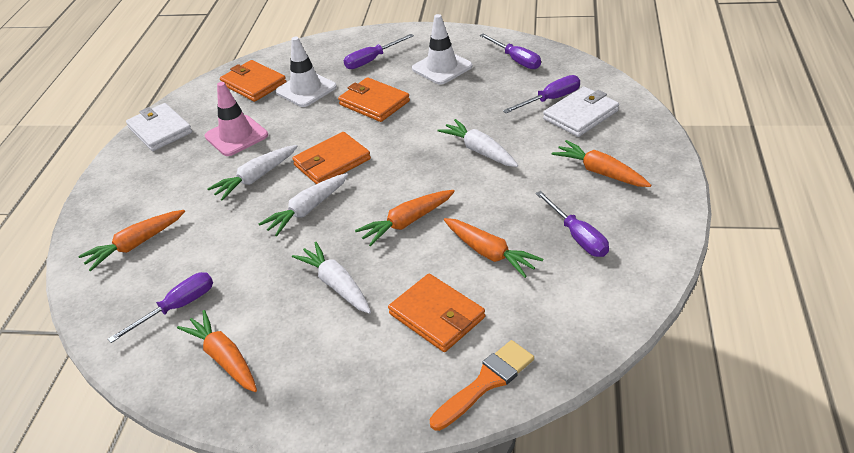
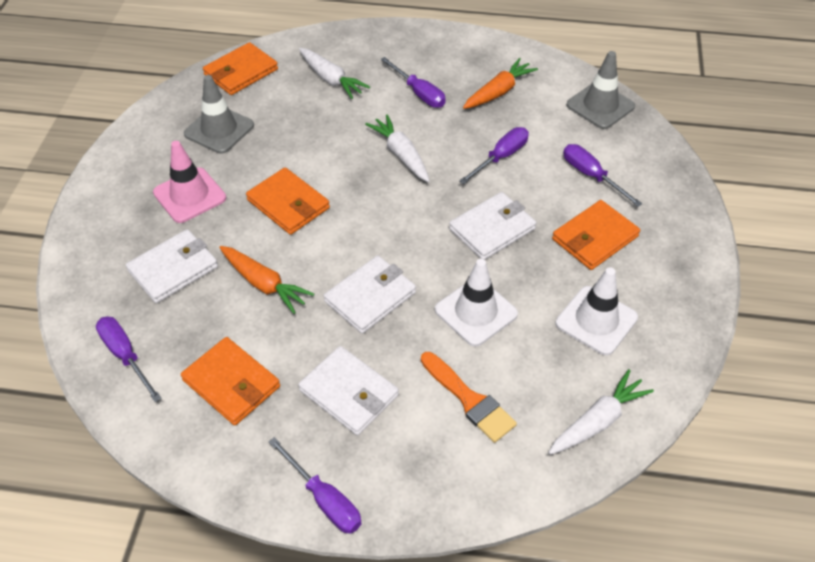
grey traffic cone: 0 -> 2
orange carrot: 5 -> 2
white carrot: 4 -> 3
white wallet: 2 -> 4

